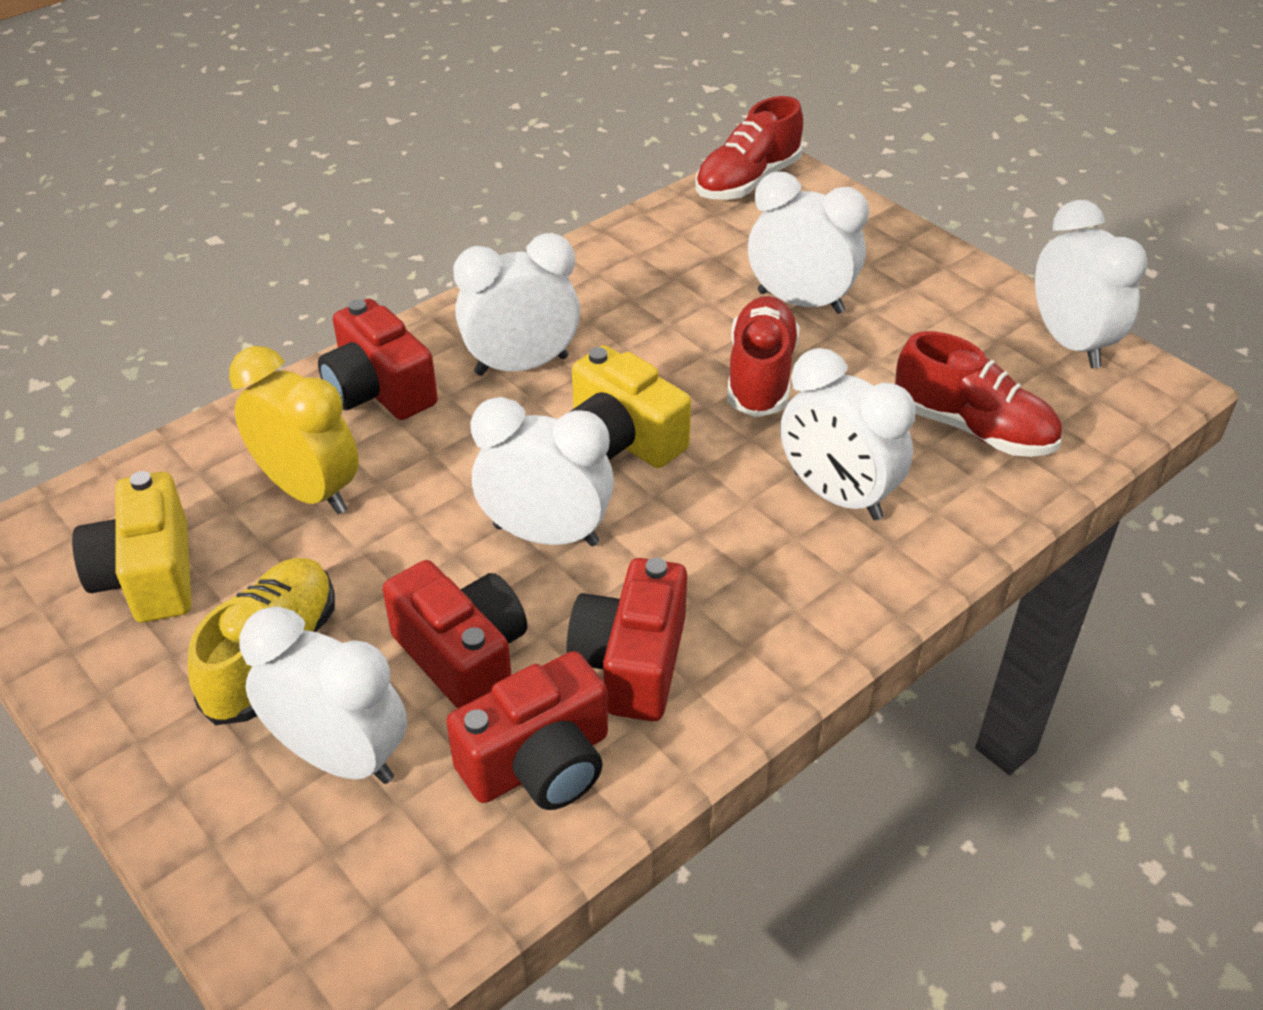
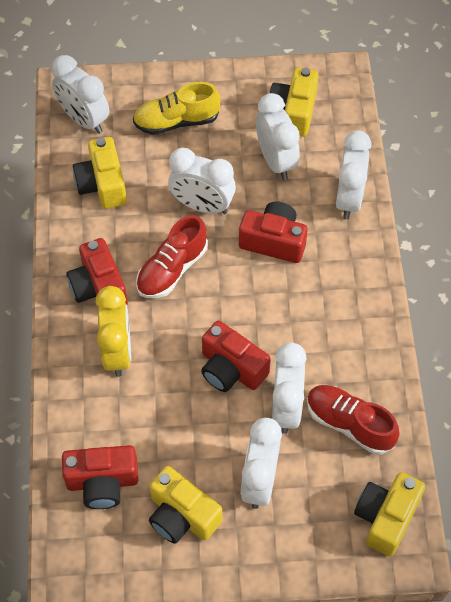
red shoe: 3 -> 2
yellow camera: 2 -> 4

